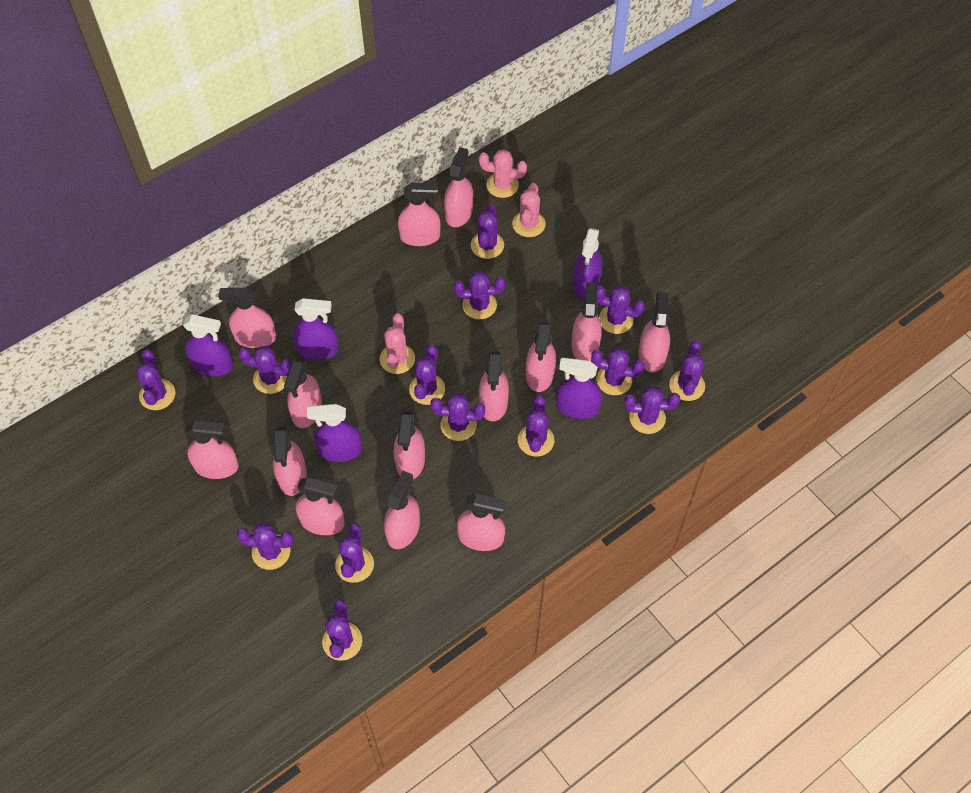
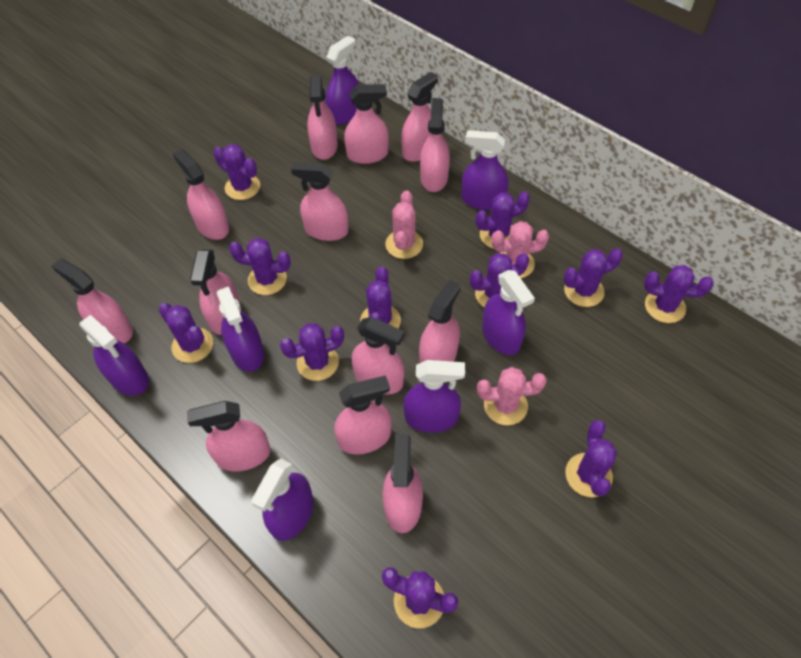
pink spray bottle: 14 -> 13
purple cactus: 14 -> 11
purple spray bottle: 5 -> 7

